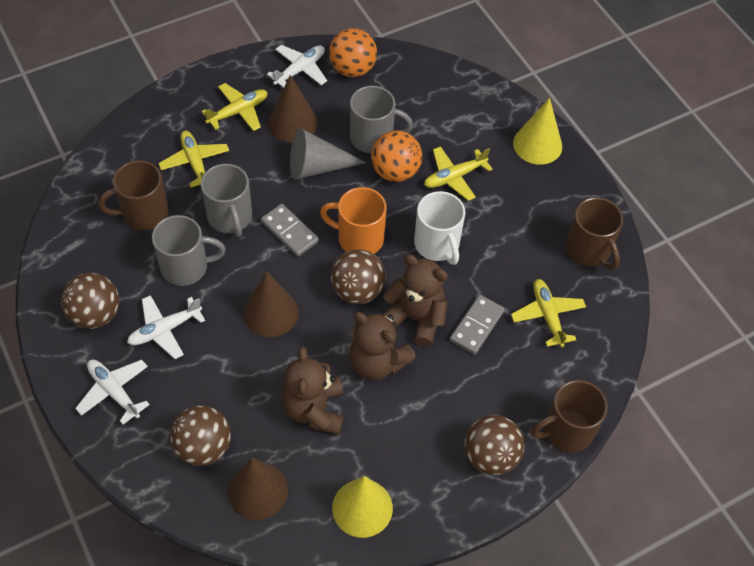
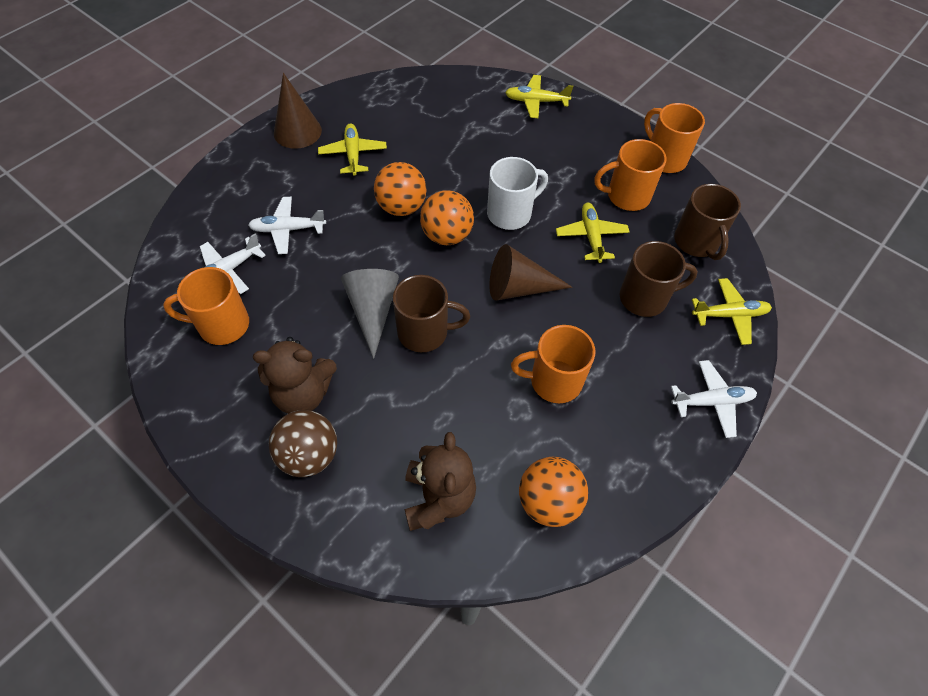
brown ball: 4 -> 1
brown cone: 3 -> 2
brown teddy bear: 3 -> 2
grey domino: 2 -> 0
grey mug: 3 -> 0
orange ball: 2 -> 3
orange mug: 1 -> 4
yellow cone: 2 -> 0

